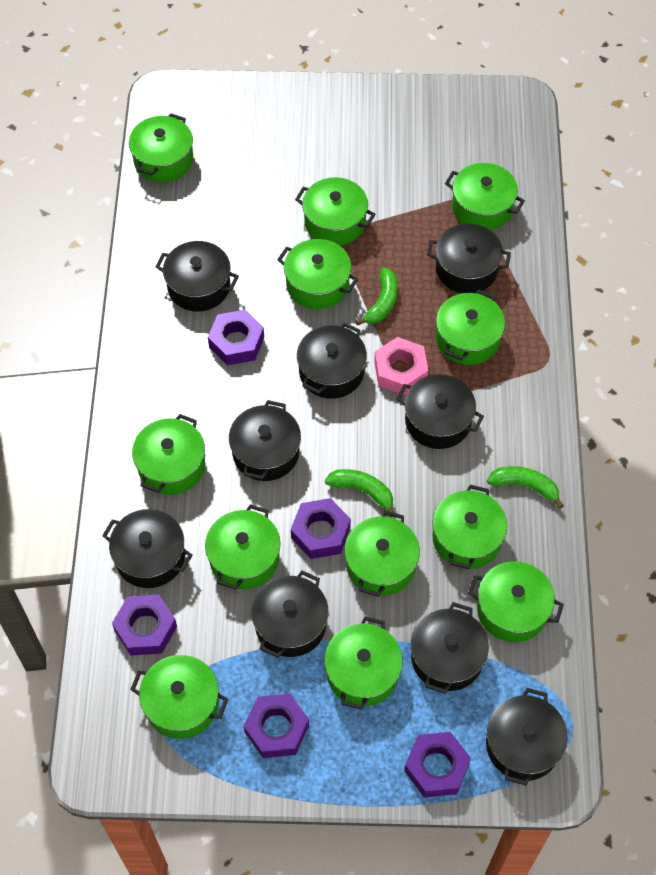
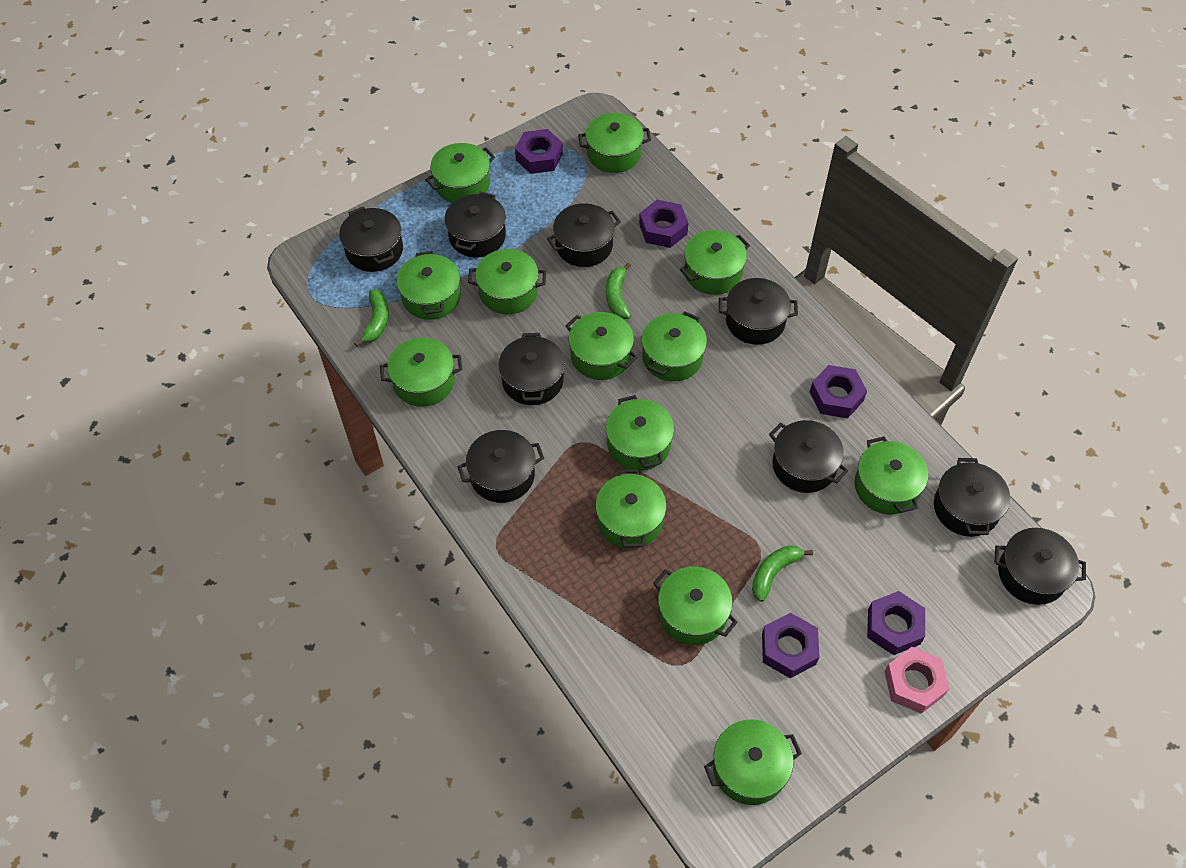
green pot: 12 -> 13

